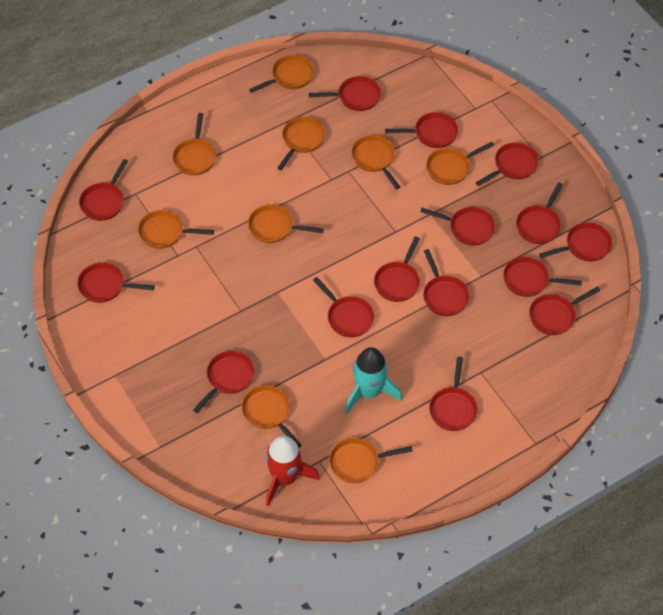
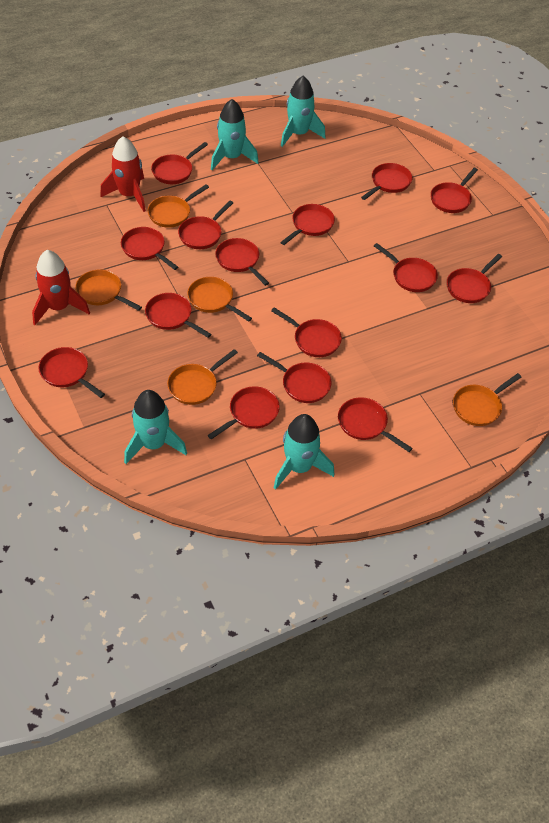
orange pan: 9 -> 5
red rocket: 1 -> 2
turquoise rocket: 1 -> 4

